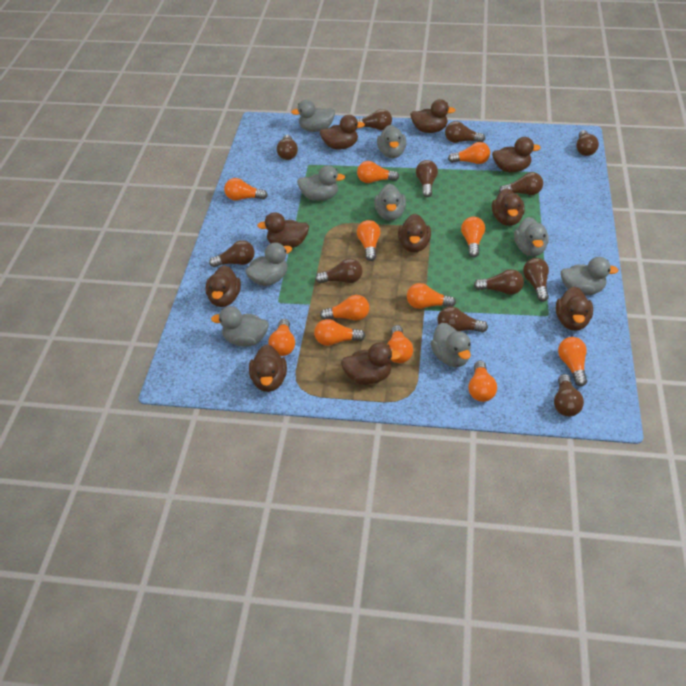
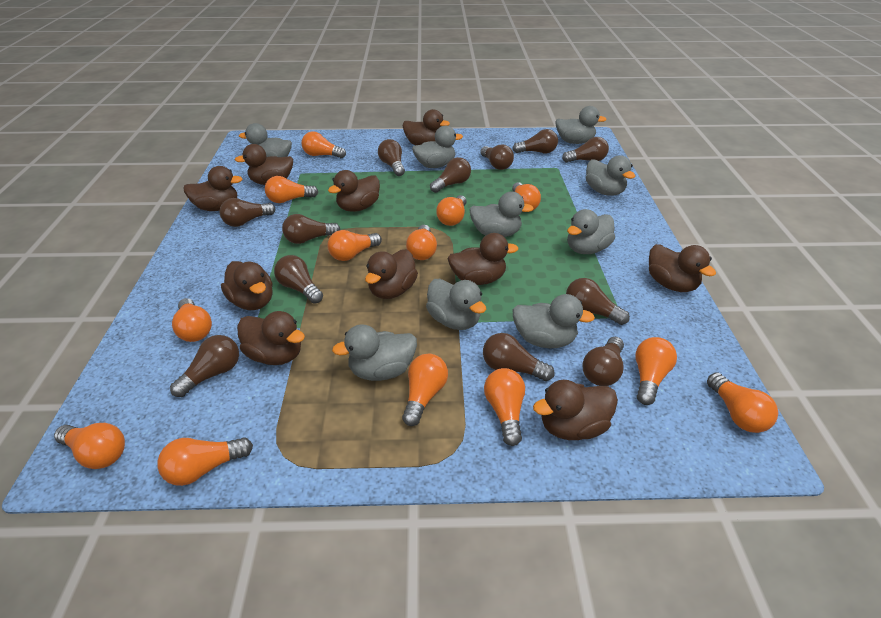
orange light bulb: 12 -> 13

